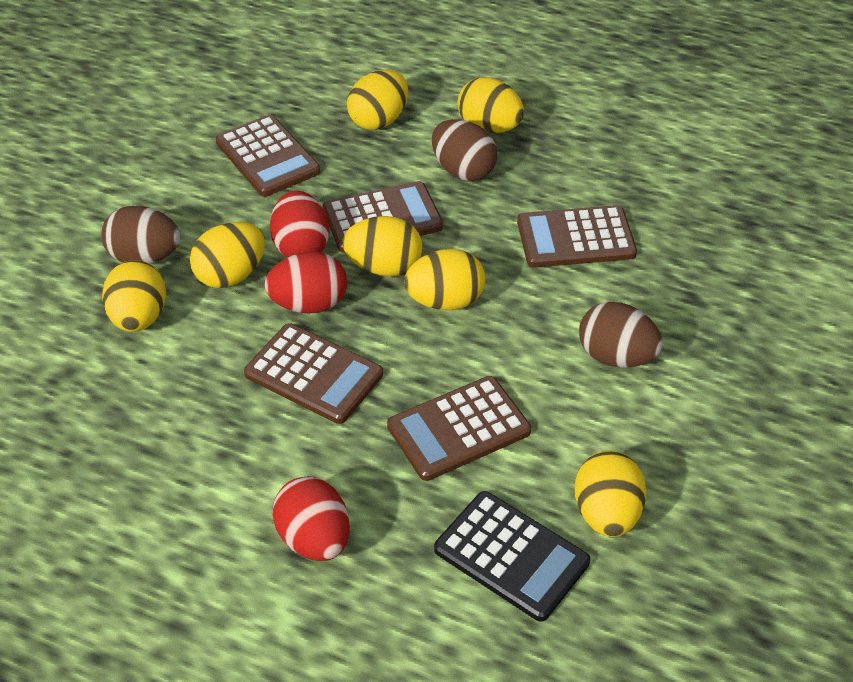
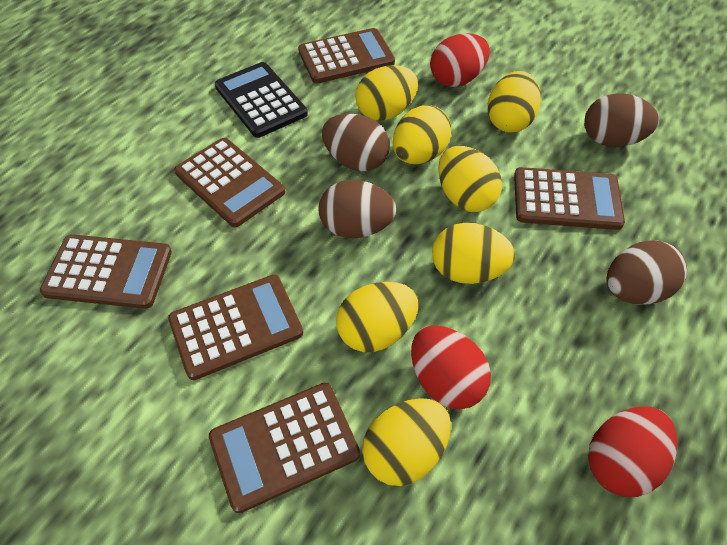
brown calculator: 5 -> 6
brown egg: 3 -> 4

